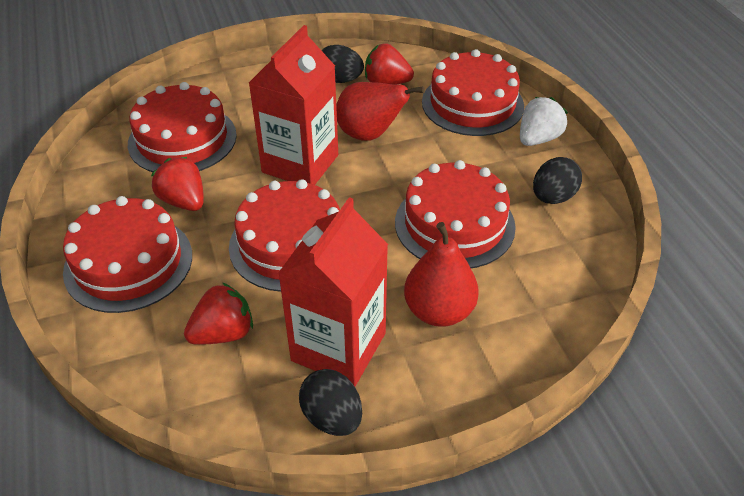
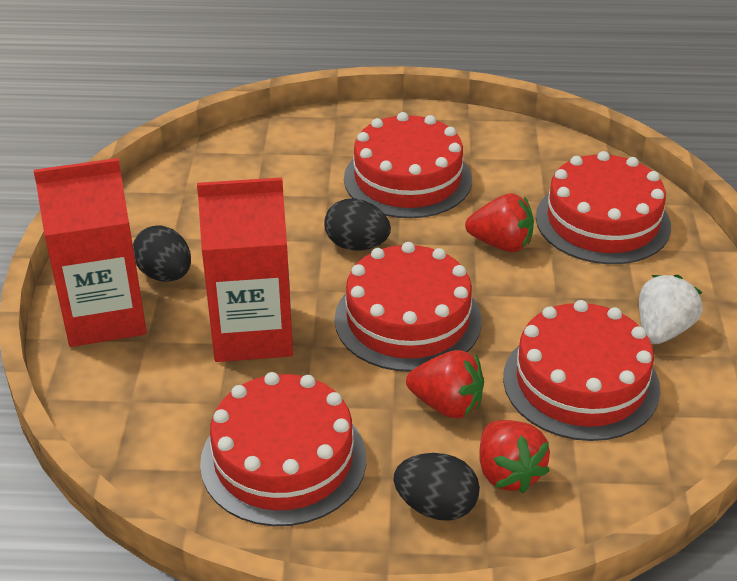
red pear: 2 -> 0

